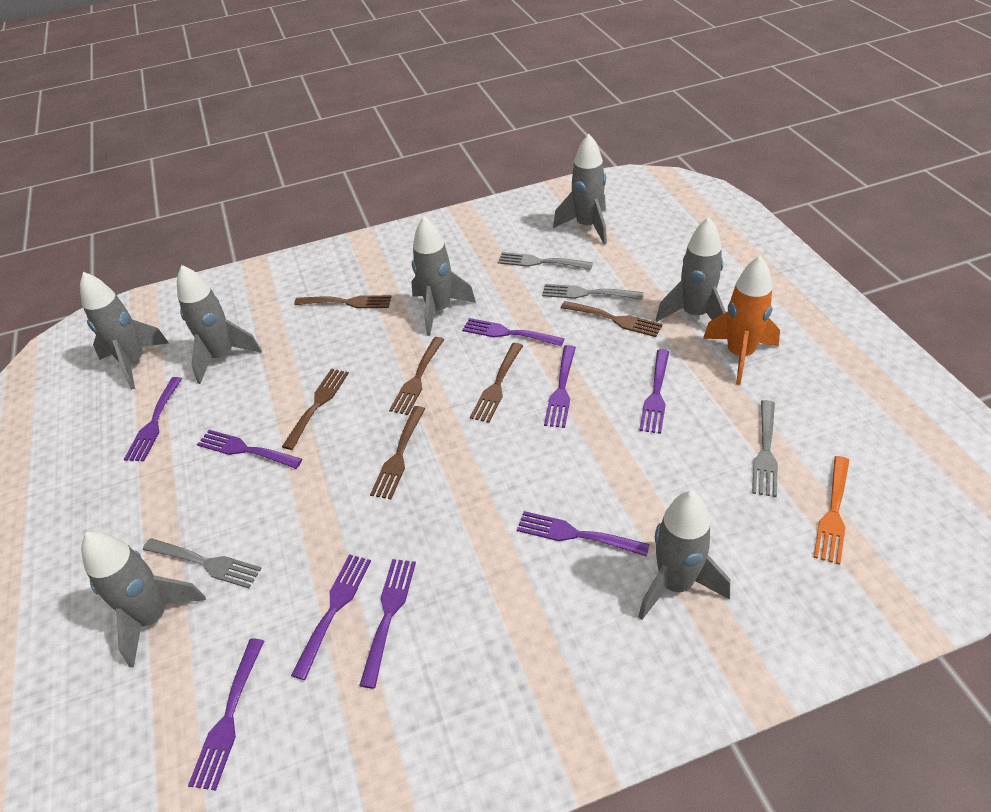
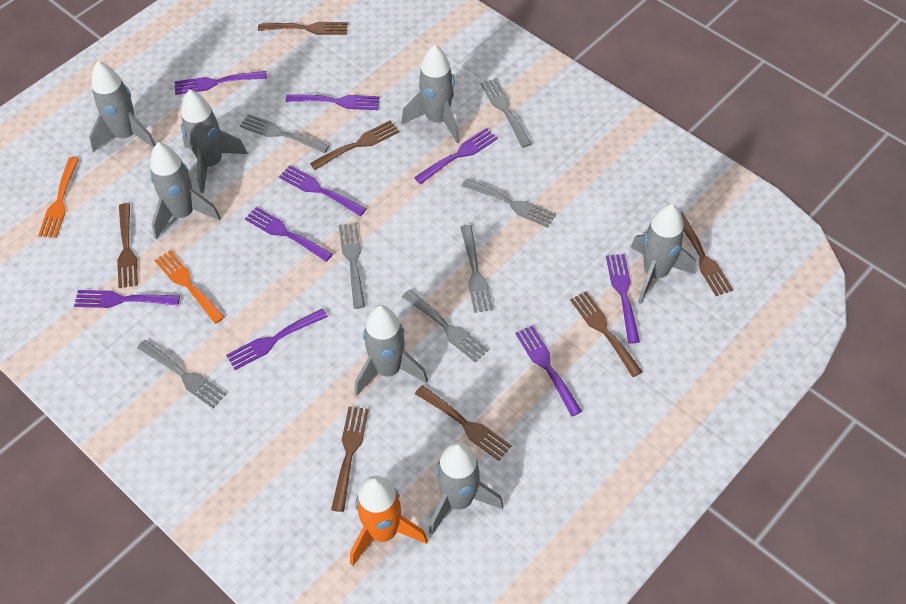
brown fork: 6 -> 7
grey fork: 4 -> 7
orange fork: 1 -> 2

